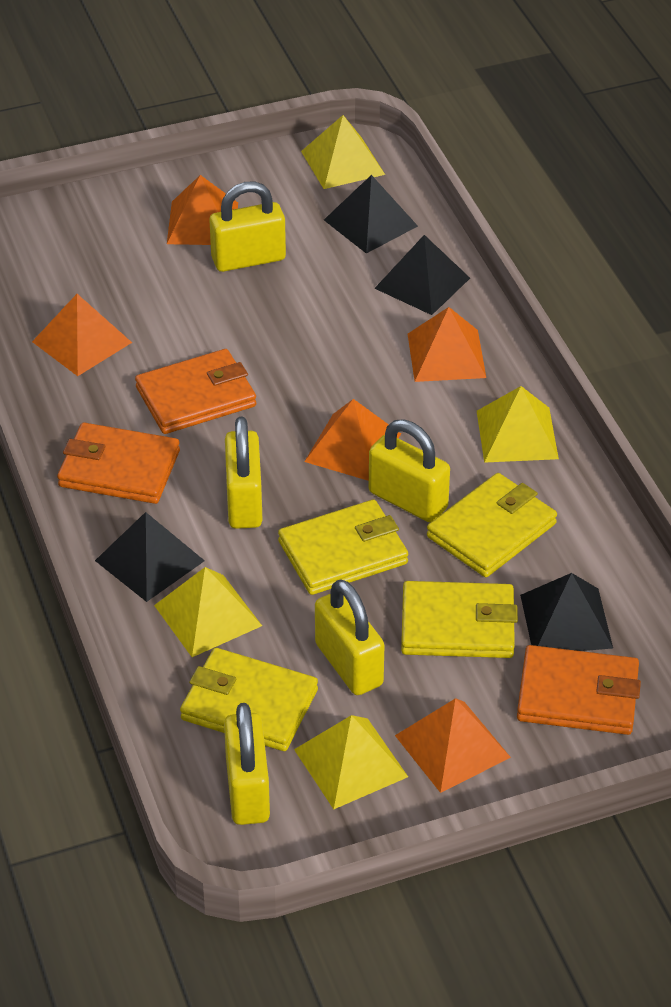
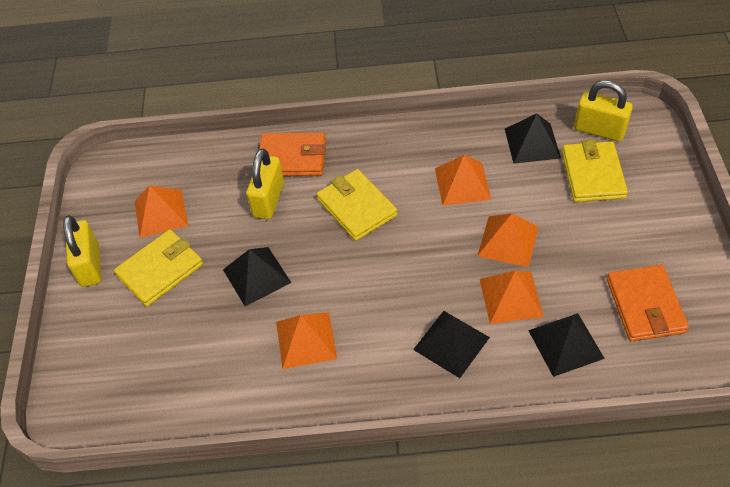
orange wallet: 3 -> 2
yellow padlock: 5 -> 3
yellow pyramid: 4 -> 0
yellow wallet: 4 -> 3

